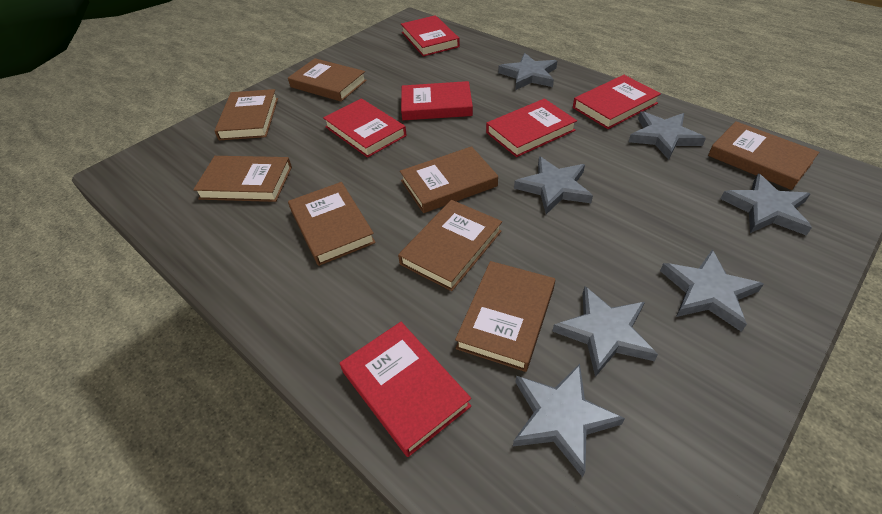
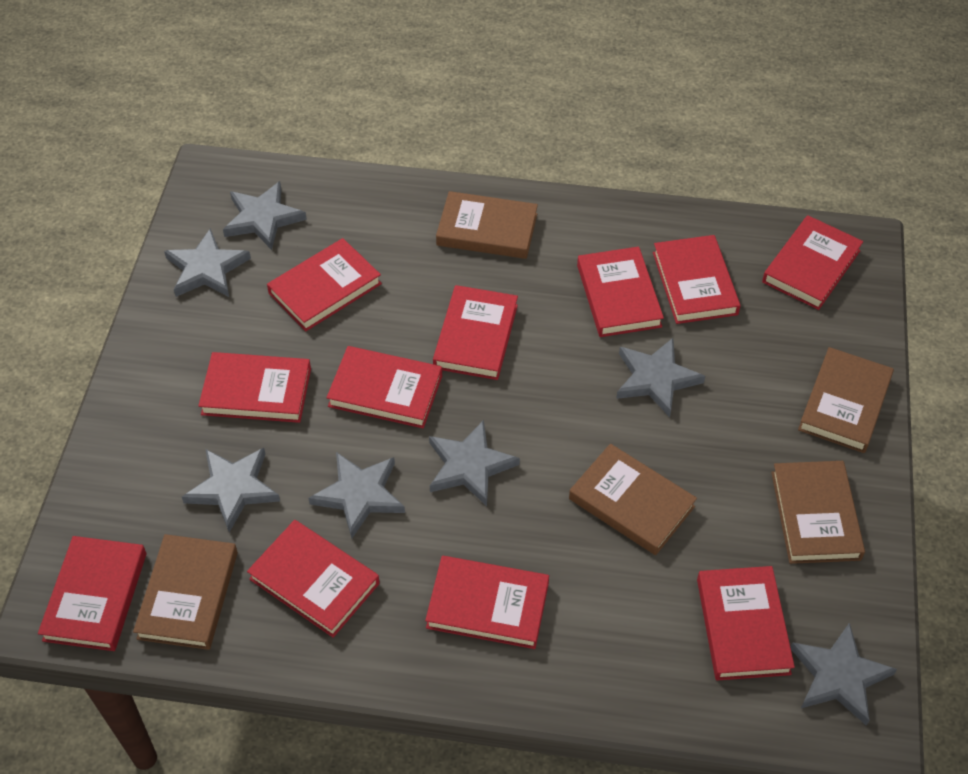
brown book: 8 -> 5
red book: 6 -> 11

